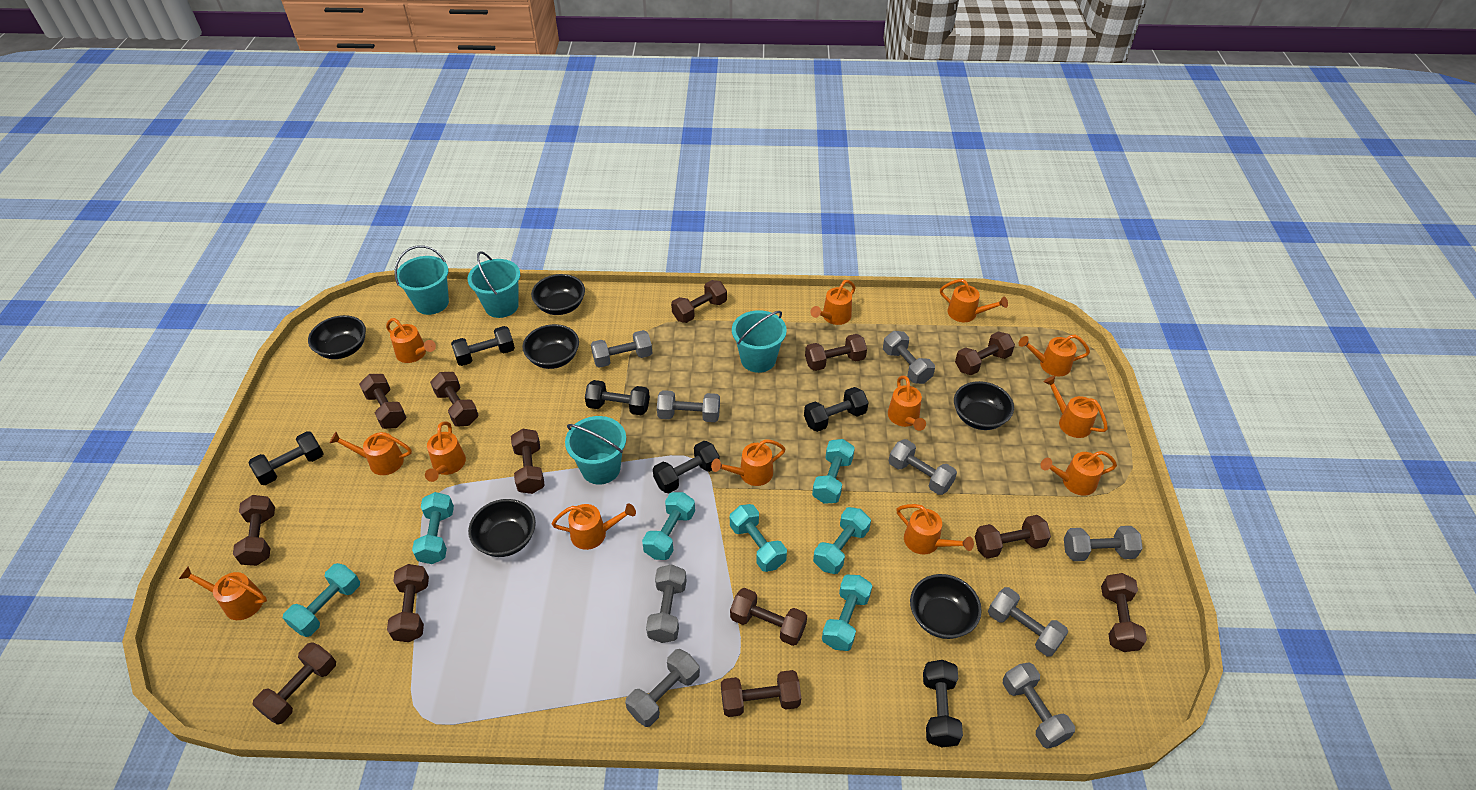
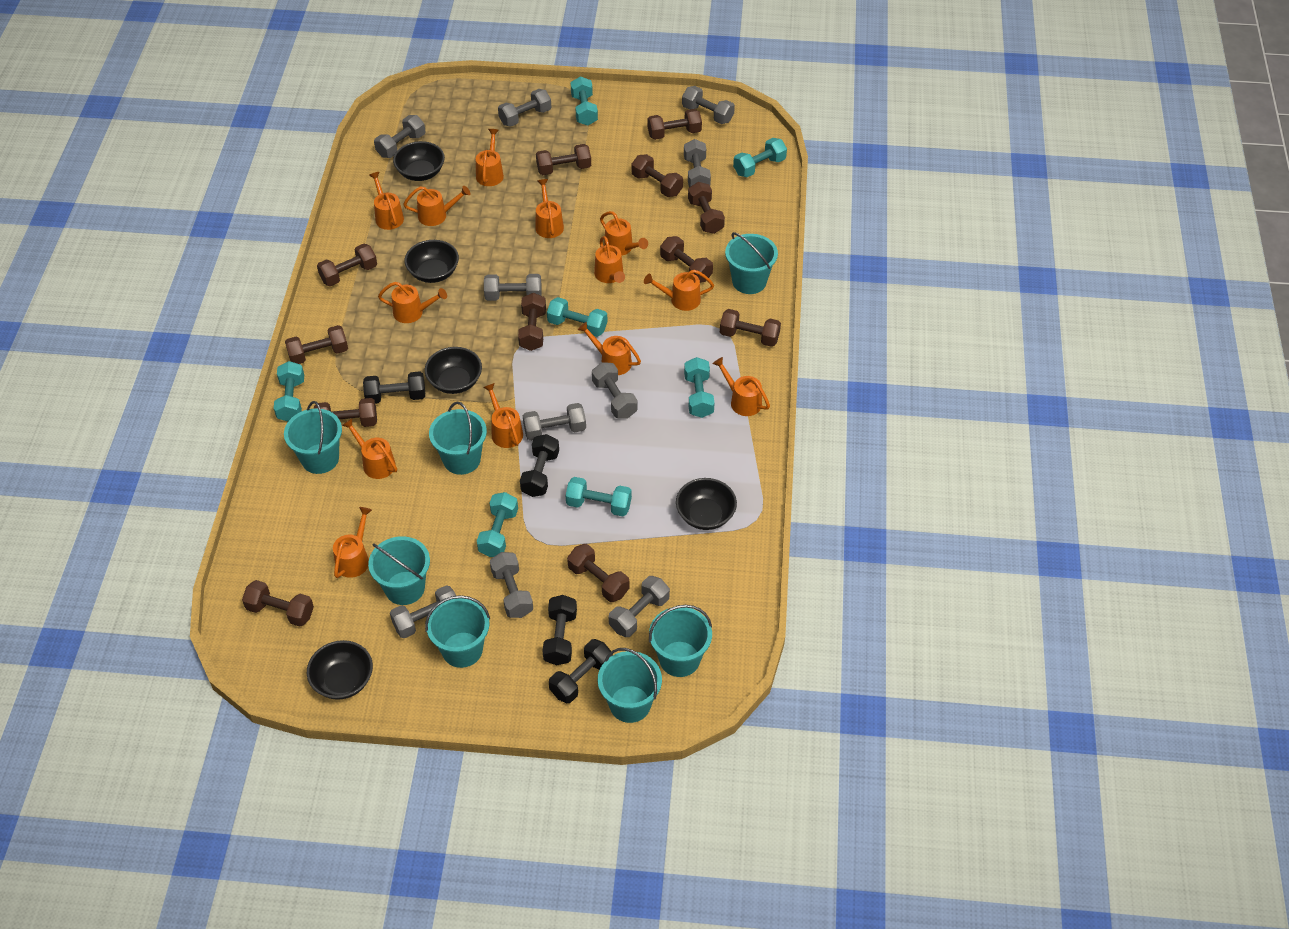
black bowl: 6 -> 5
black dumbbell: 6 -> 4
brown dumbbell: 13 -> 12
grey dumbbell: 9 -> 10
turquoise bucket: 4 -> 7

